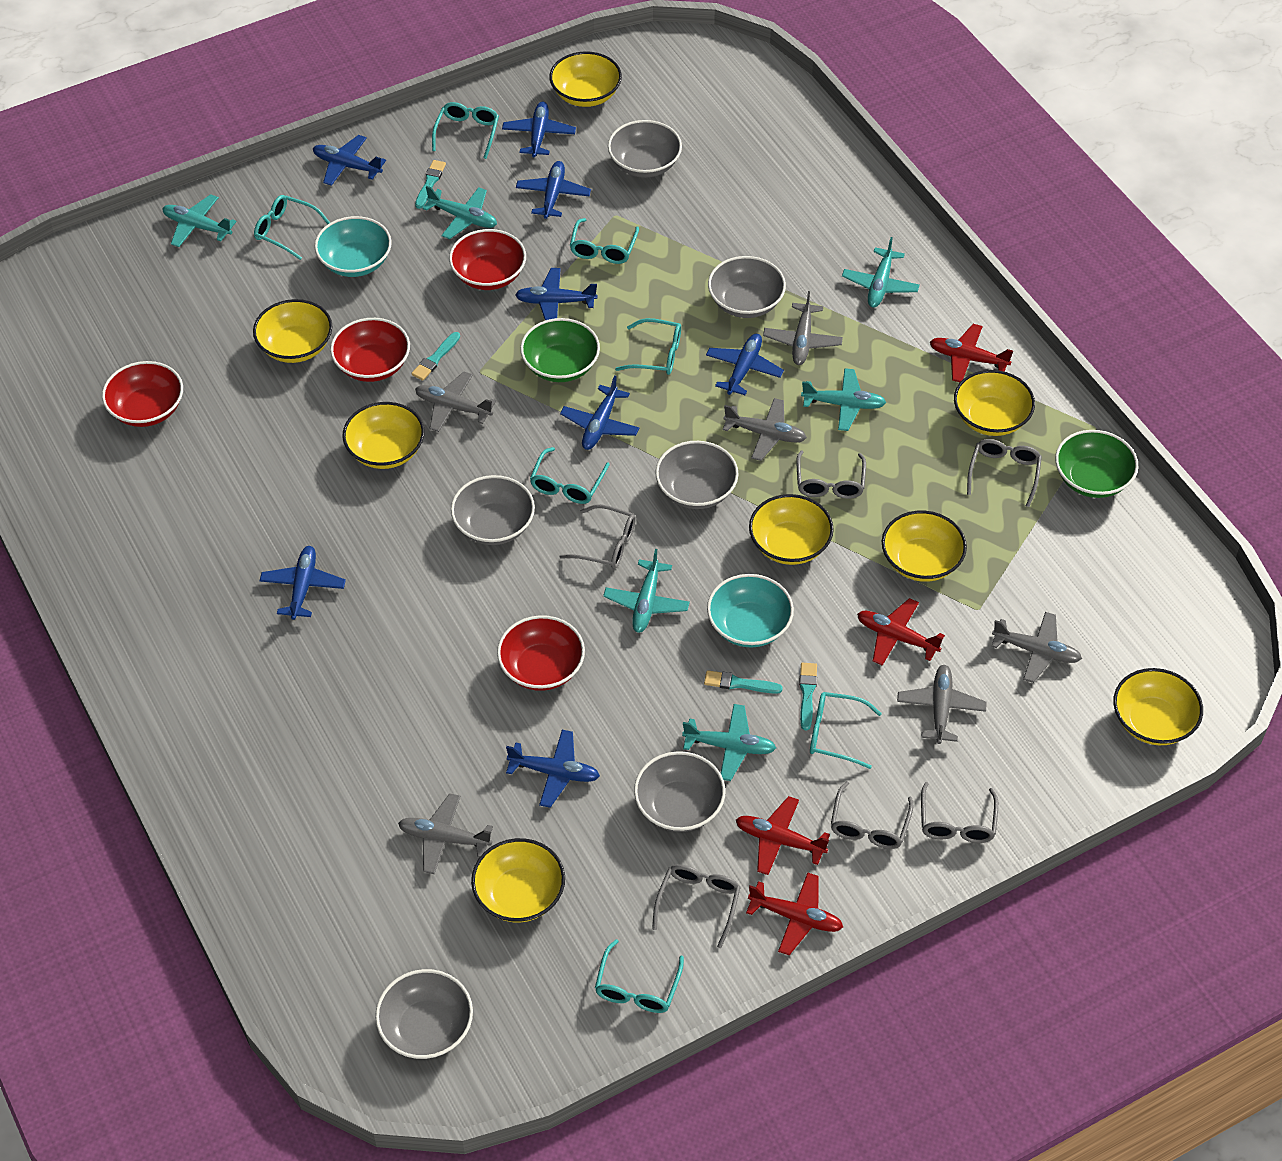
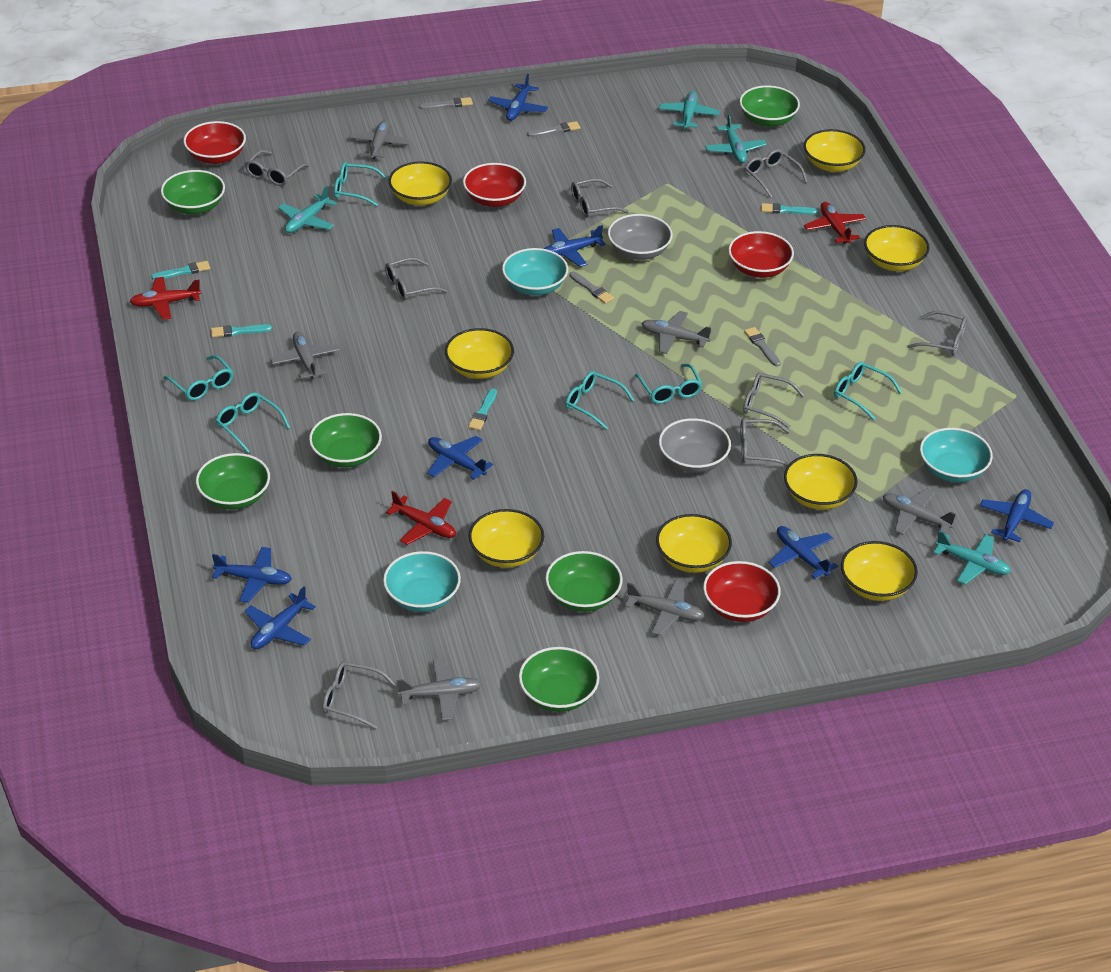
blue plane: 8 -> 7
green bowl: 2 -> 6
grey bowl: 6 -> 2
grey brush: 0 -> 4
grey glasses: 6 -> 8
red plane: 4 -> 3
turquoise bowl: 2 -> 3
turquoise glasses: 7 -> 6
turquoise plane: 6 -> 4

